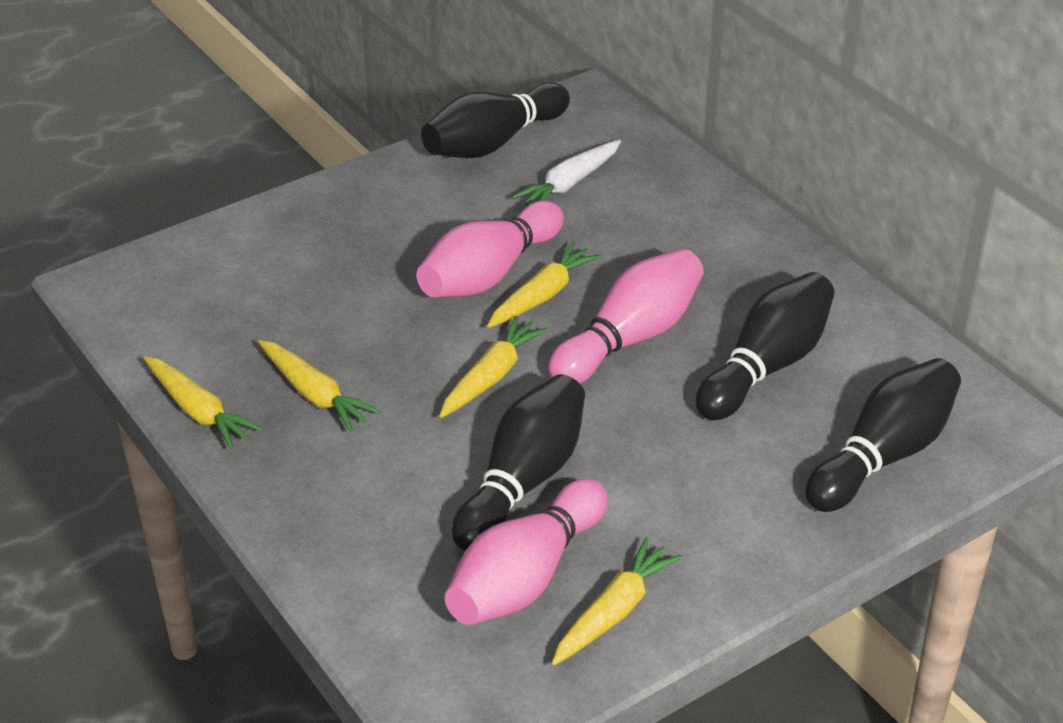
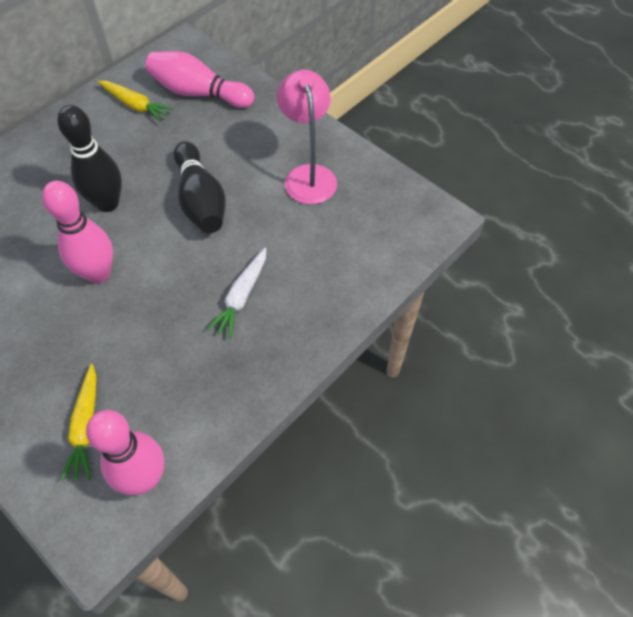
black bowling pin: 4 -> 2
pink lamp: 0 -> 1
yellow carrot: 5 -> 2

